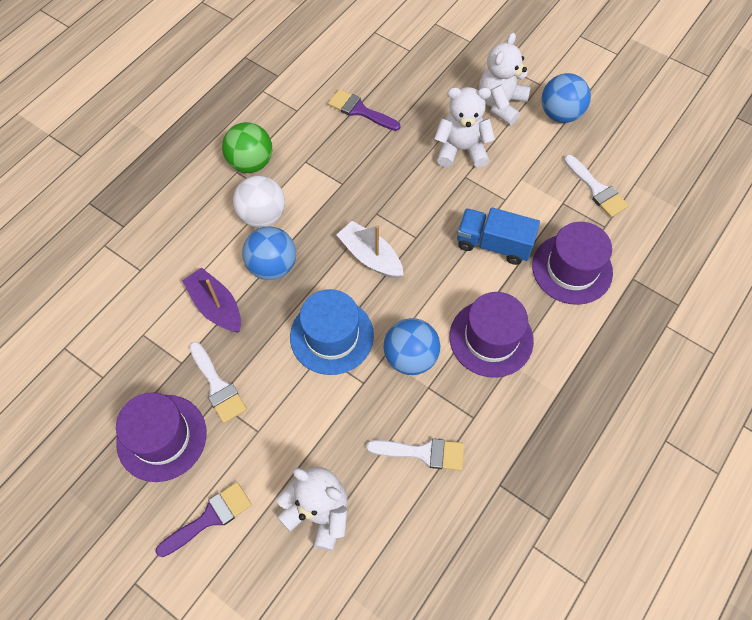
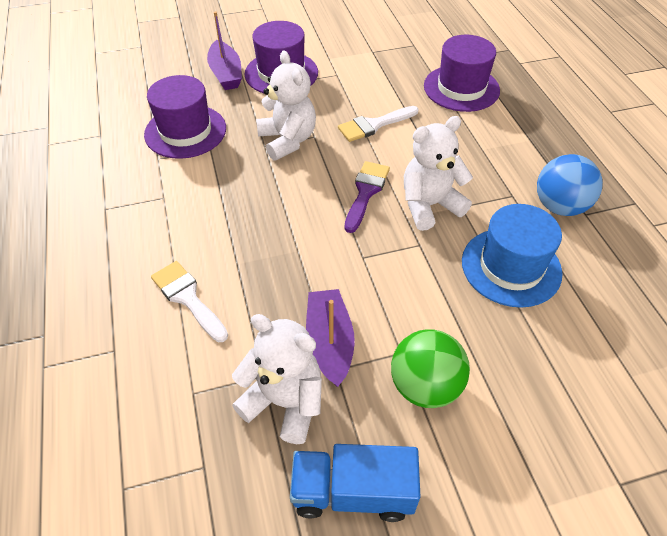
blue ball: 3 -> 1
purple boat: 1 -> 2
purple brush: 2 -> 1
white ball: 1 -> 0
white boat: 1 -> 0
white brush: 3 -> 2

